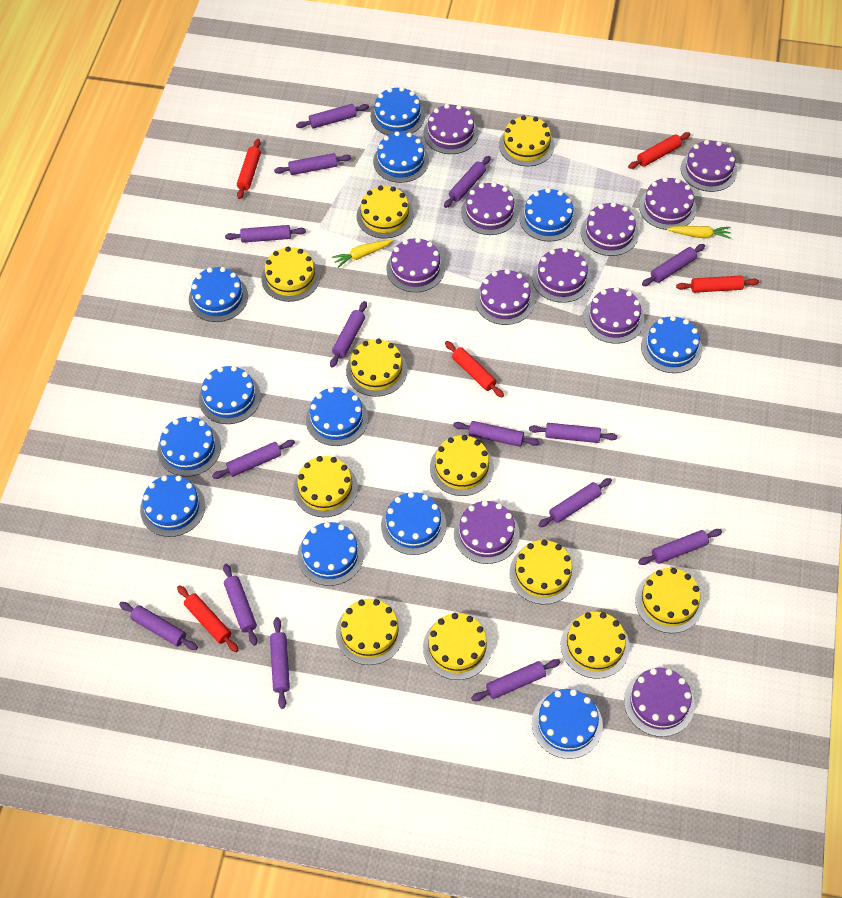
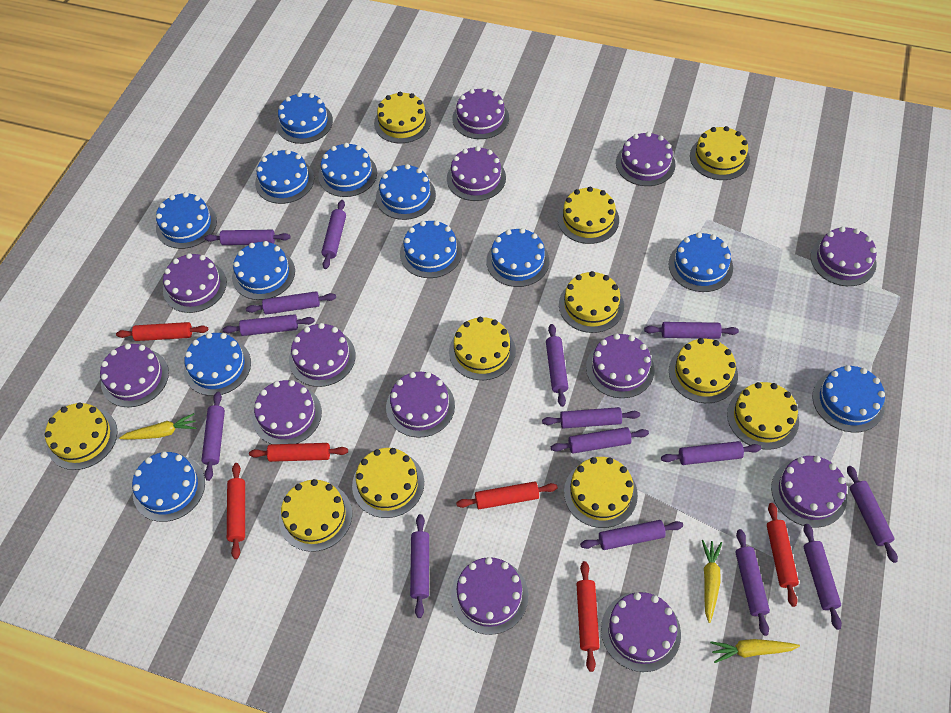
purple cake: 11 -> 13
red rolling pin: 5 -> 6
yellow carrot: 2 -> 3

